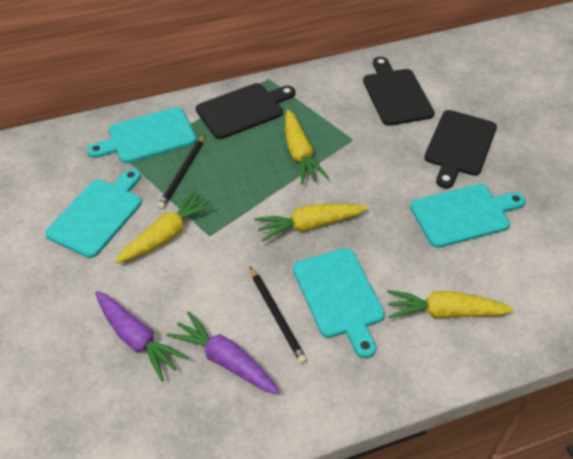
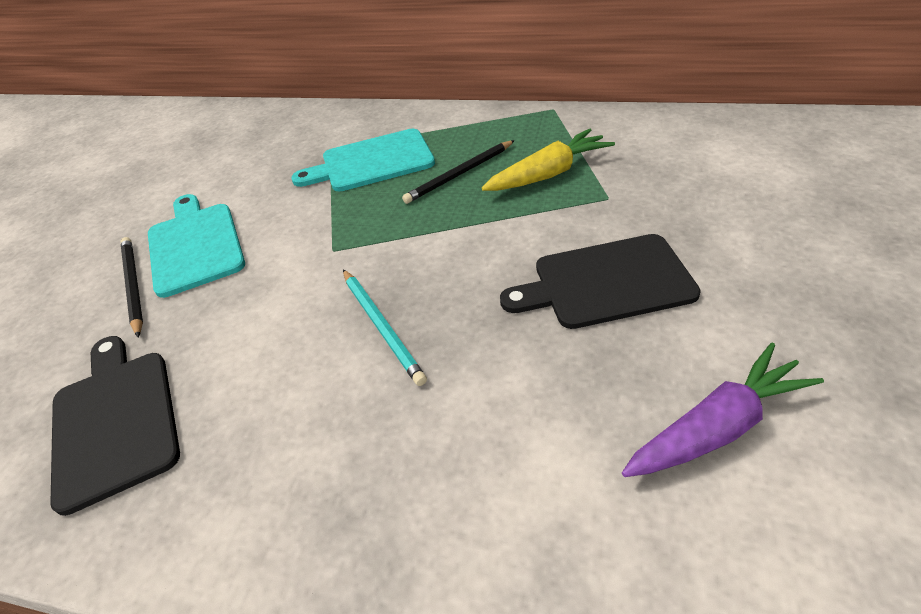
black cutting board: 3 -> 2
purple carrot: 2 -> 1
turquoise cutting board: 4 -> 2
turquoise pencil: 0 -> 1
yellow carrot: 4 -> 1

